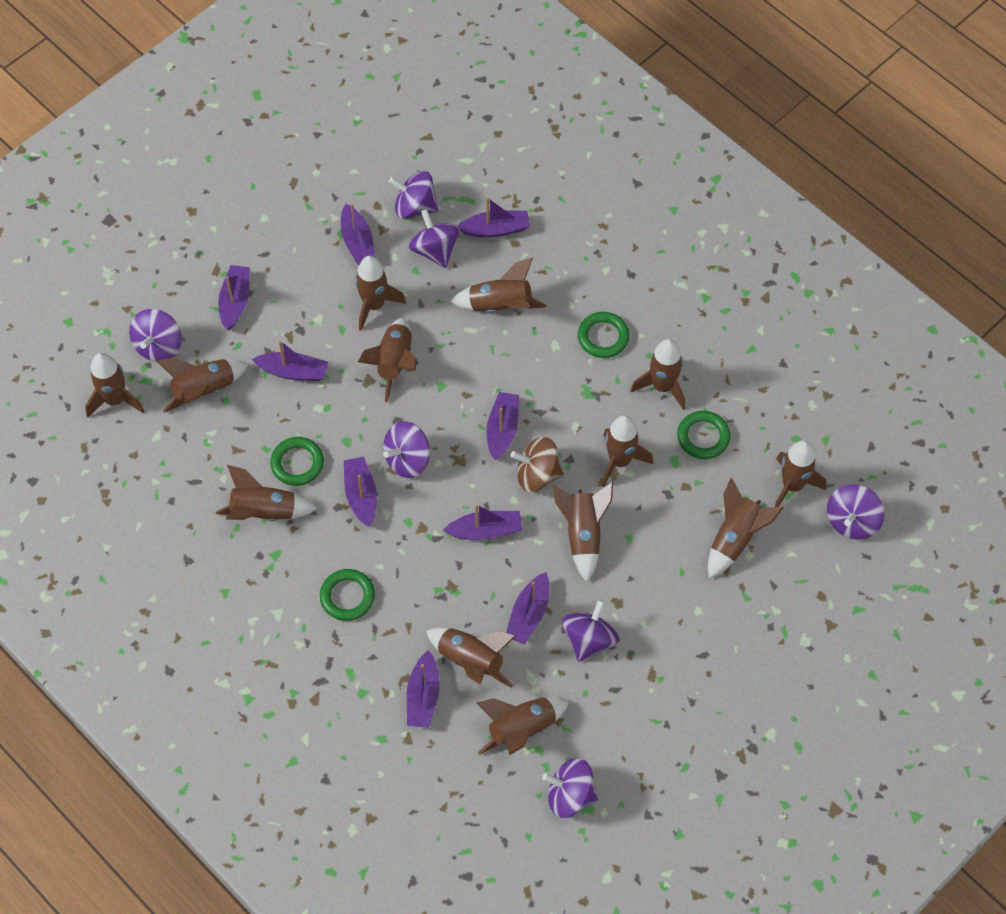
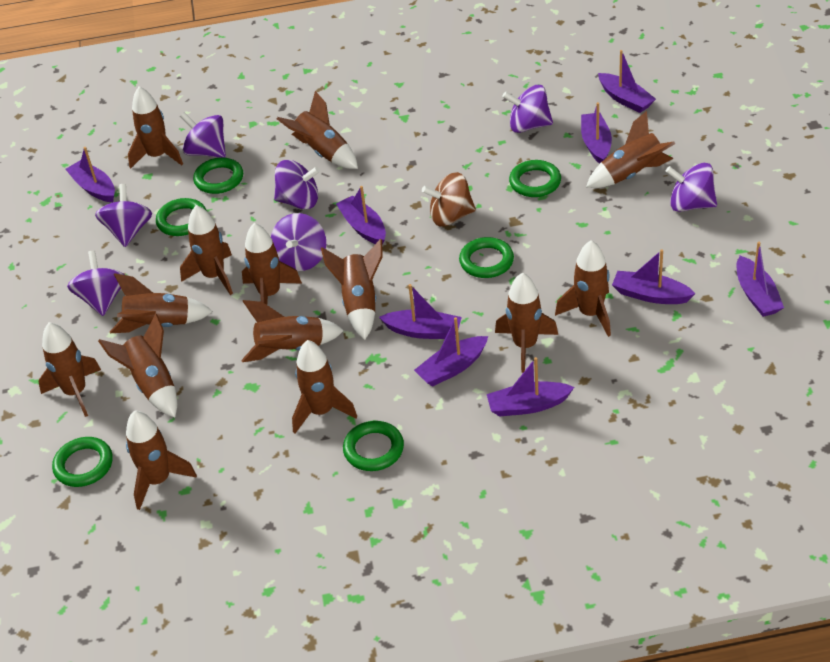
brown rocket: 13 -> 14
green ring: 4 -> 6

